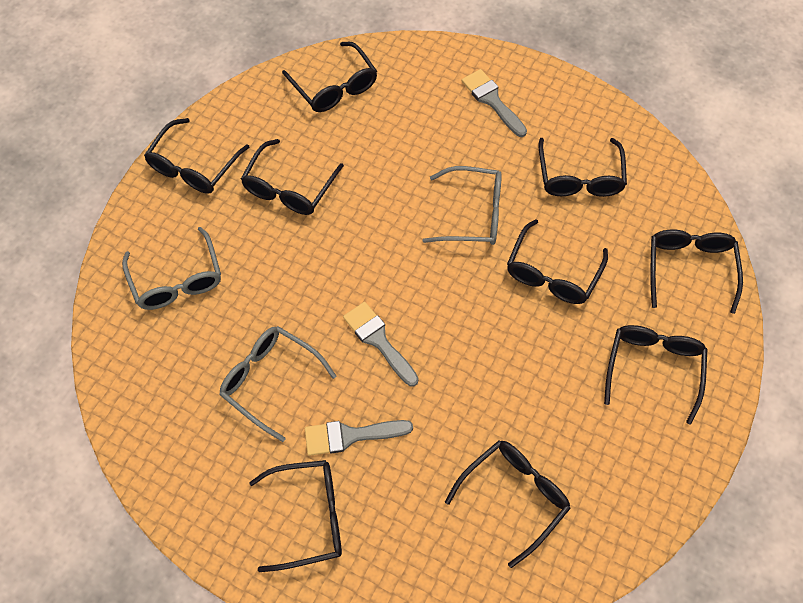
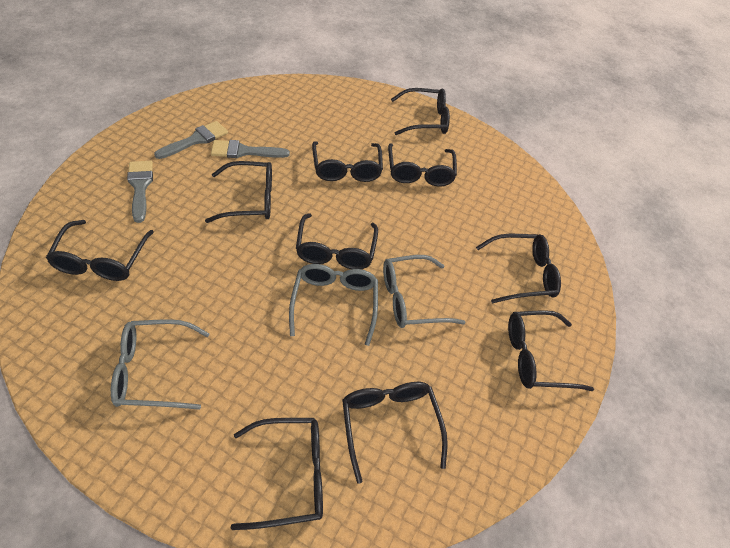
black glasses: 9 -> 10

